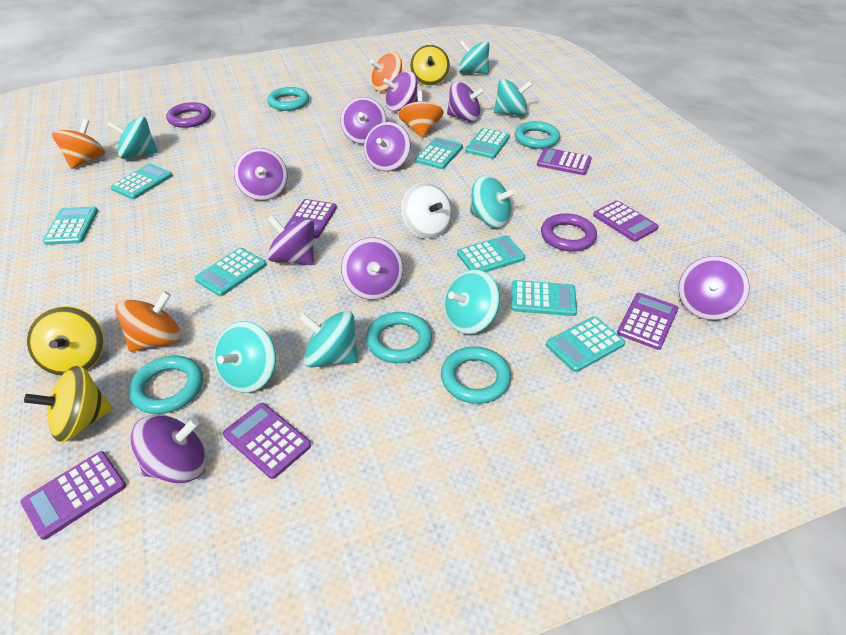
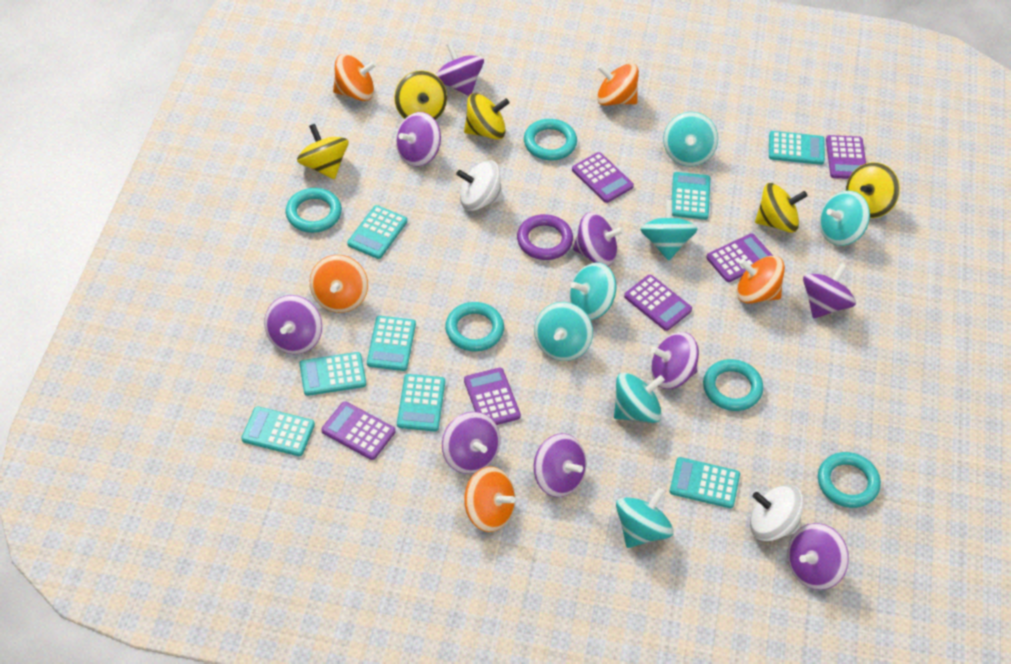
orange spinning top: 4 -> 5
purple ring: 2 -> 1
white spinning top: 1 -> 2
yellow spinning top: 3 -> 5

